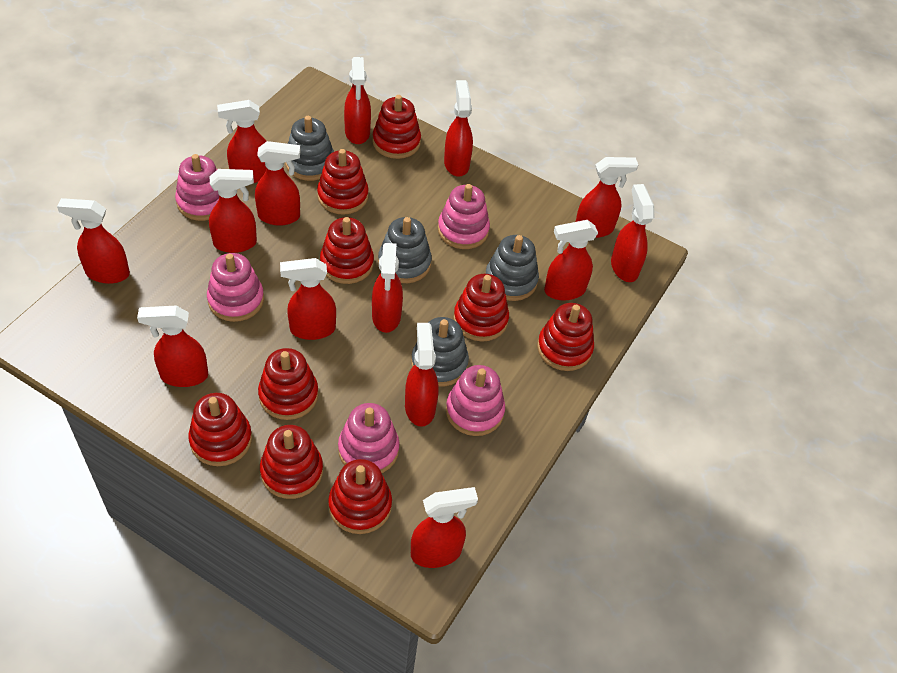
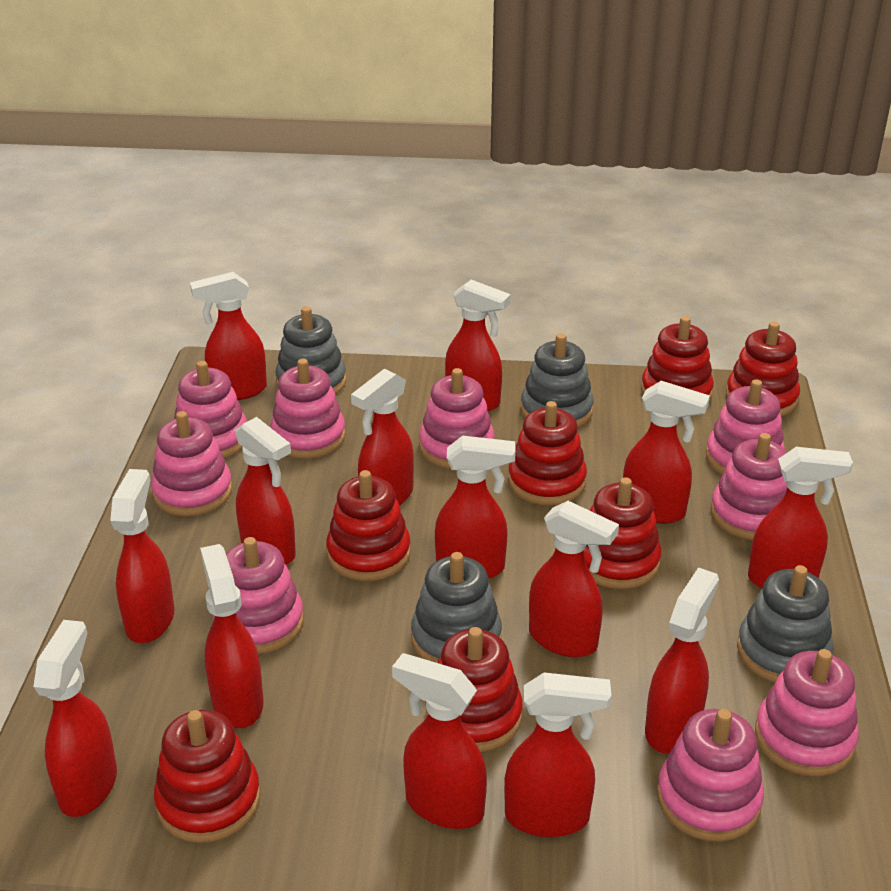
pink stacking toy: 5 -> 9
red stacking toy: 9 -> 7

